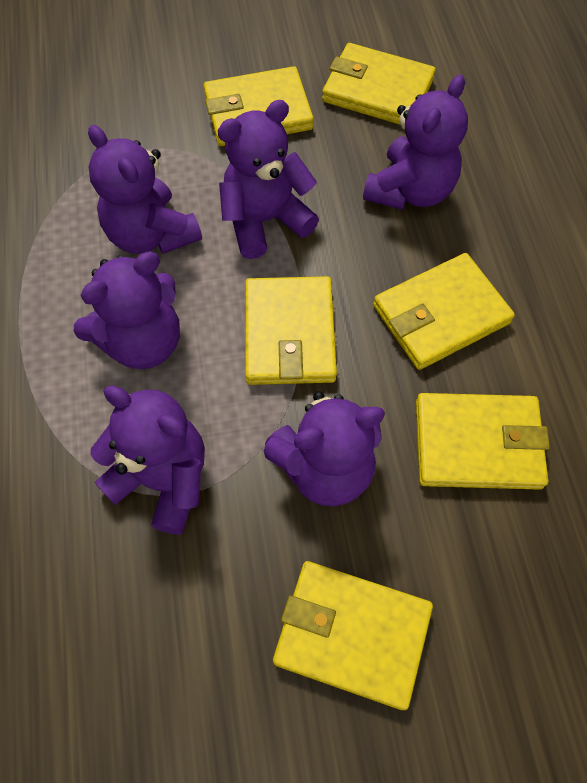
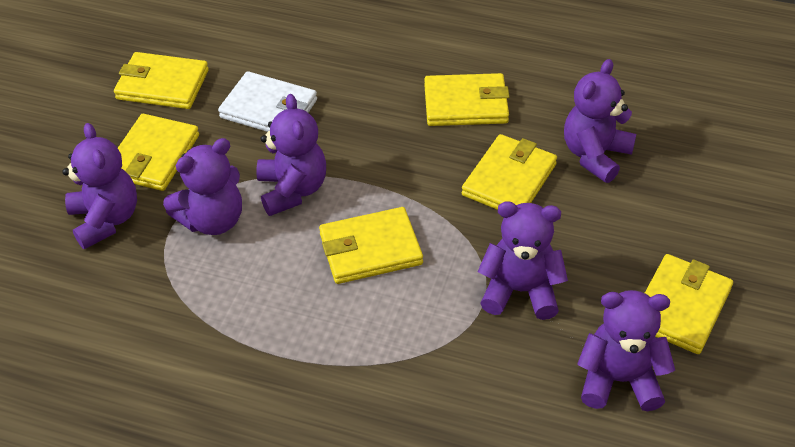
white wallet: 0 -> 1

